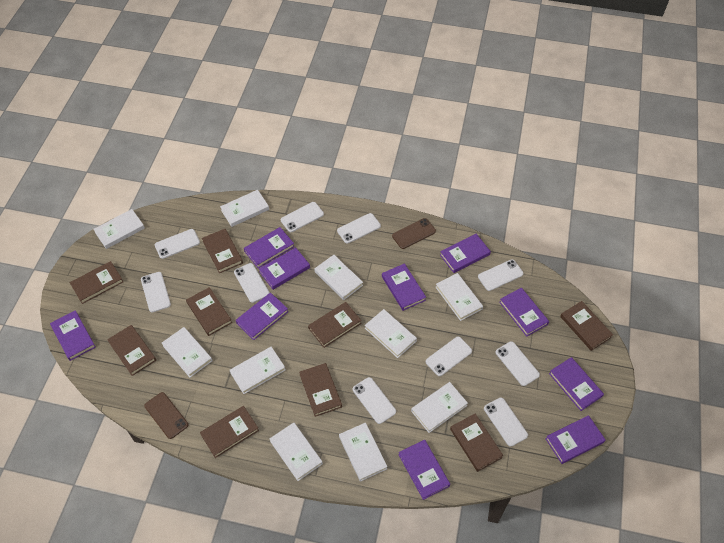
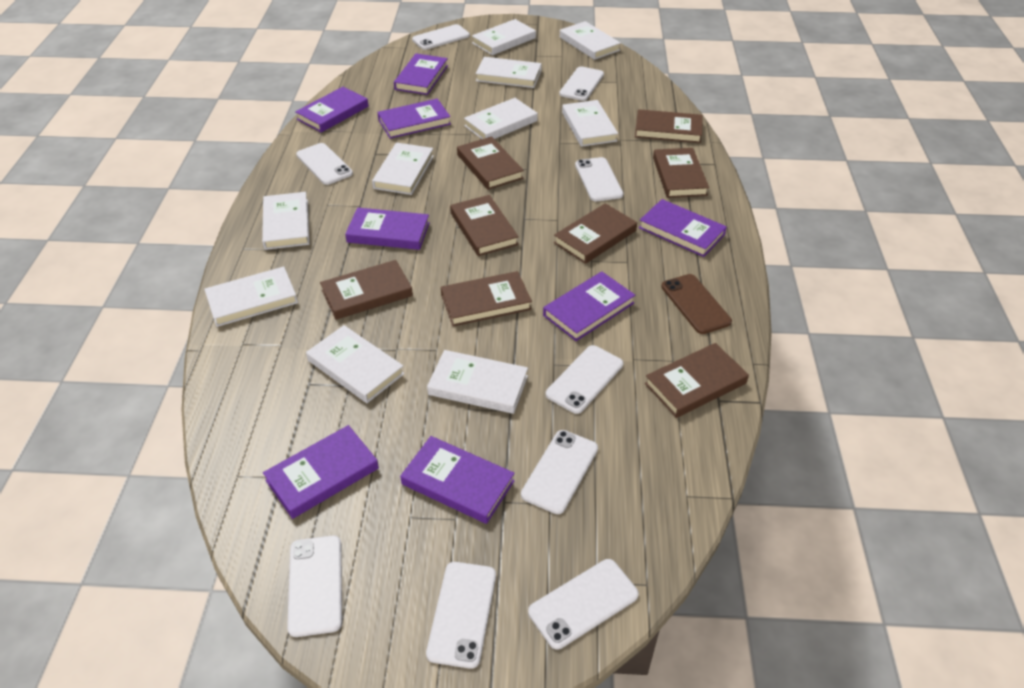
brown book: 9 -> 8
brown phone: 2 -> 1
purple book: 10 -> 8
white phone: 10 -> 9

